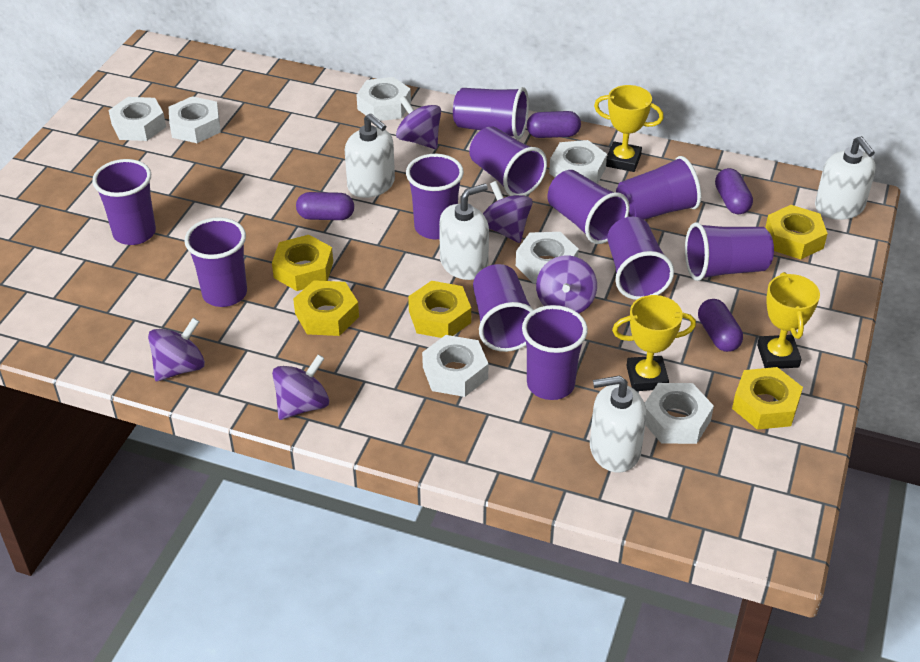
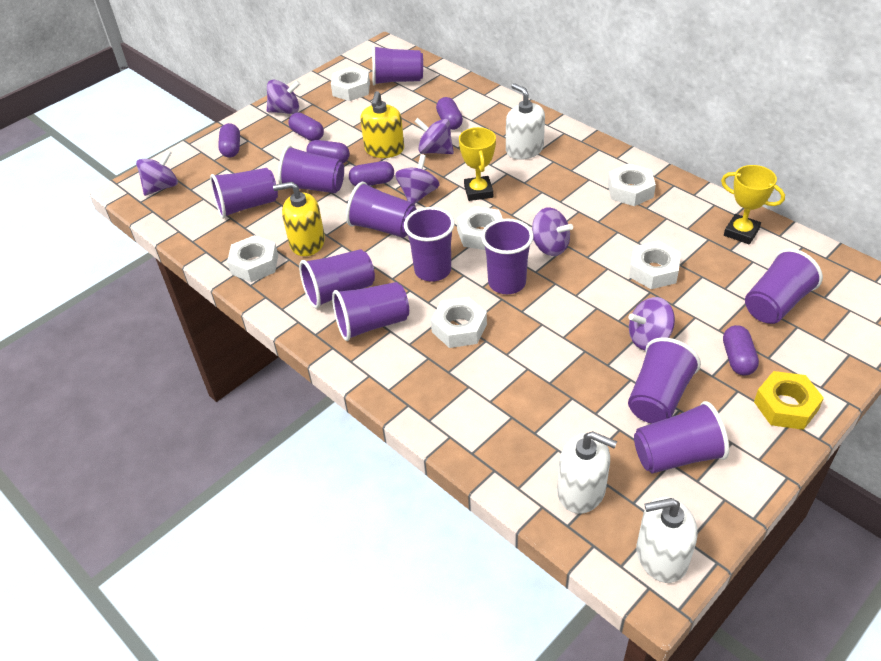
purple capsule: 4 -> 6
purple spinning top: 5 -> 6
white nut: 7 -> 6
white soap dispenser: 4 -> 3
yellow nut: 5 -> 1
yellow soap dispenser: 0 -> 2
yellow trophy: 3 -> 2

